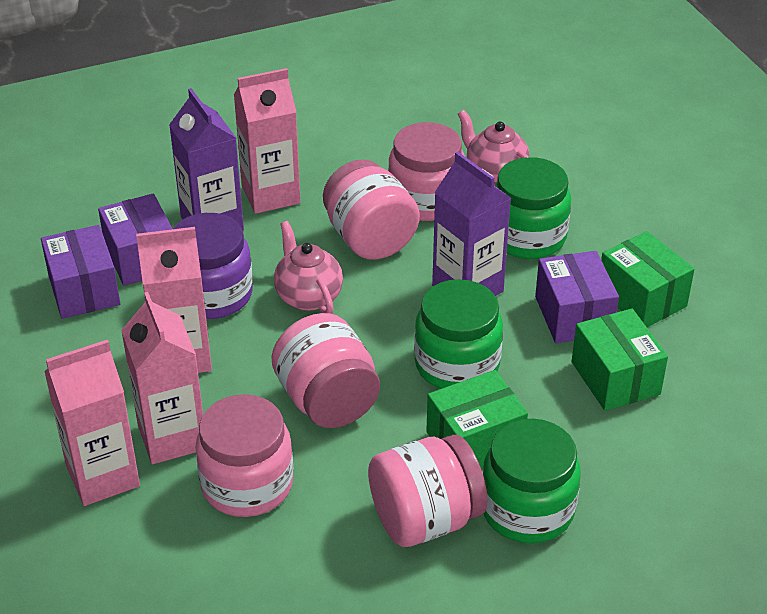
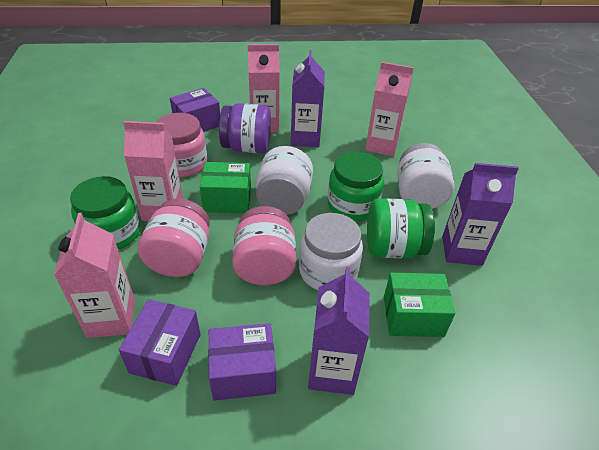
green box: 3 -> 2
pink jar: 5 -> 3
pink teapot: 2 -> 0
purple carton: 2 -> 3
white jar: 0 -> 3

